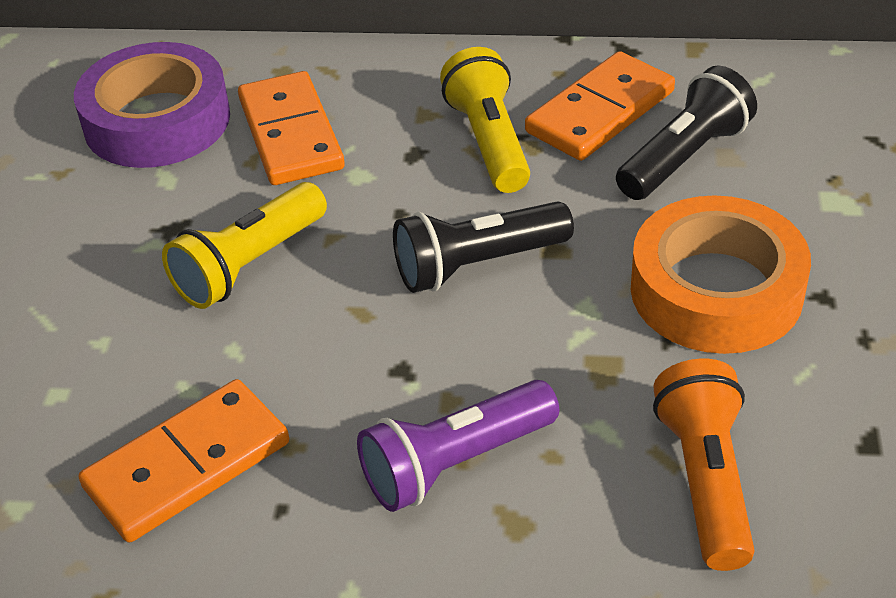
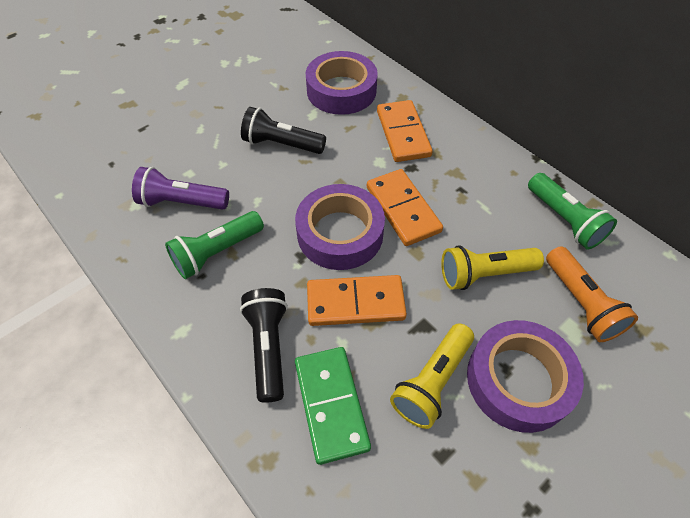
green domino: 0 -> 1
green flashlight: 0 -> 2
orange tape: 1 -> 0
purple tape: 1 -> 3

